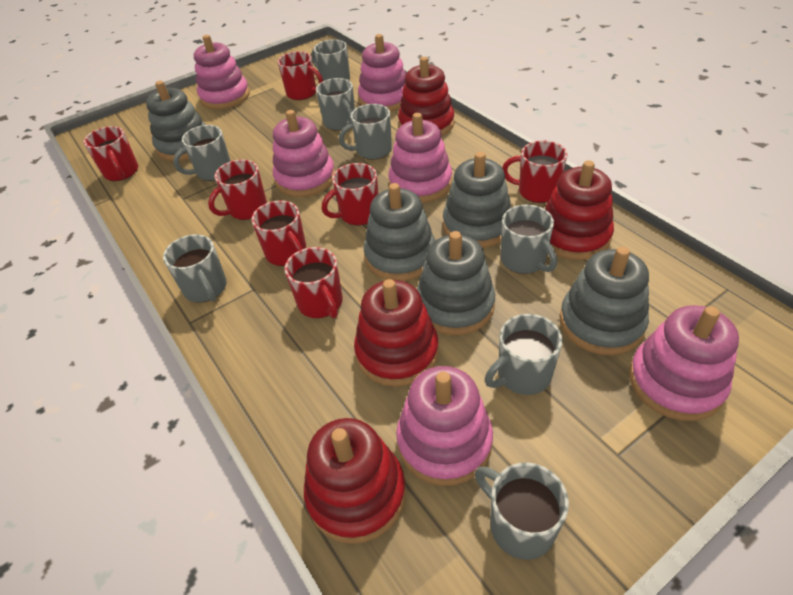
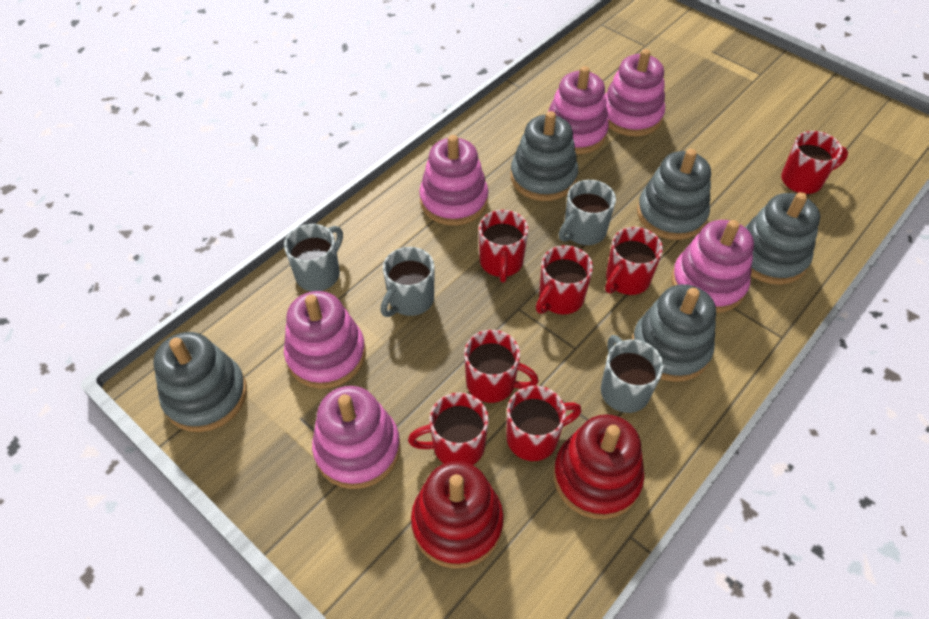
grey mug: 8 -> 4
red stacking toy: 4 -> 2

